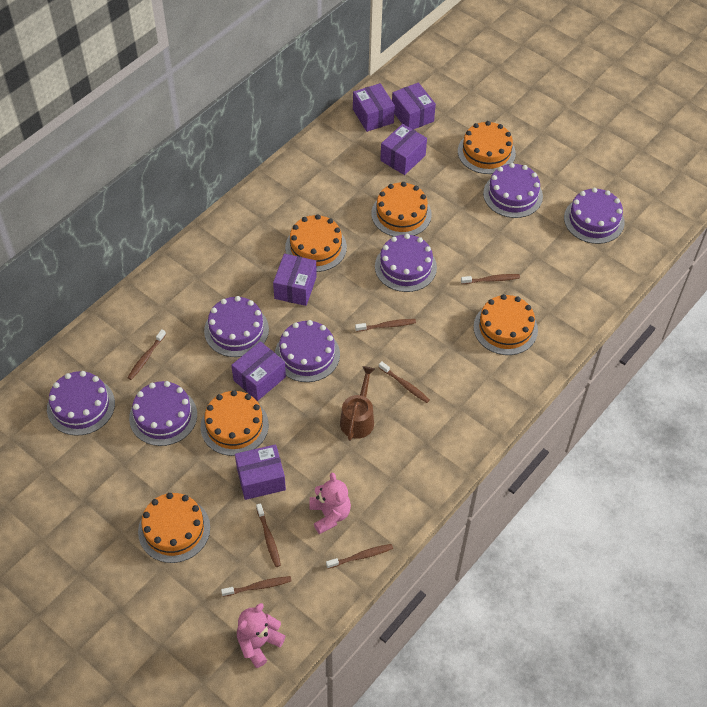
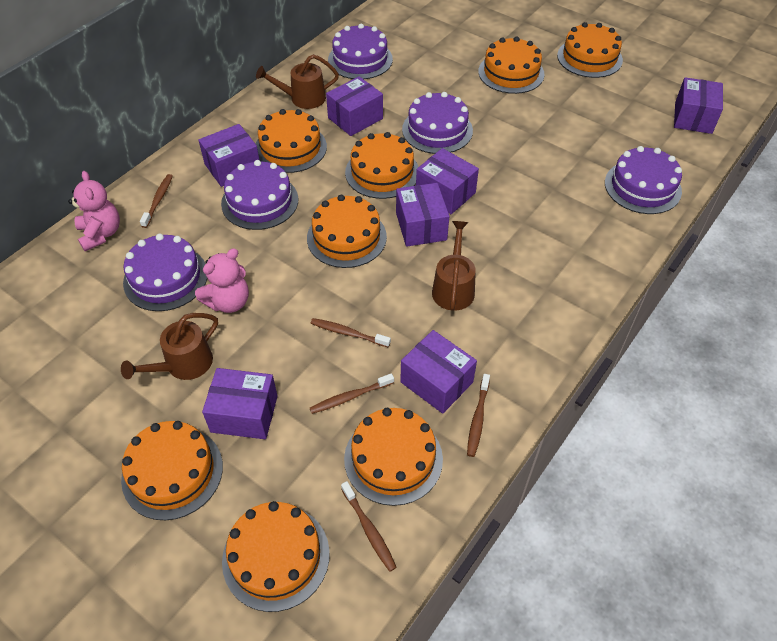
brown toothbrush: 7 -> 5
brown watering can: 1 -> 3
orange cake: 6 -> 8
purple box: 6 -> 7
purple cake: 7 -> 5

